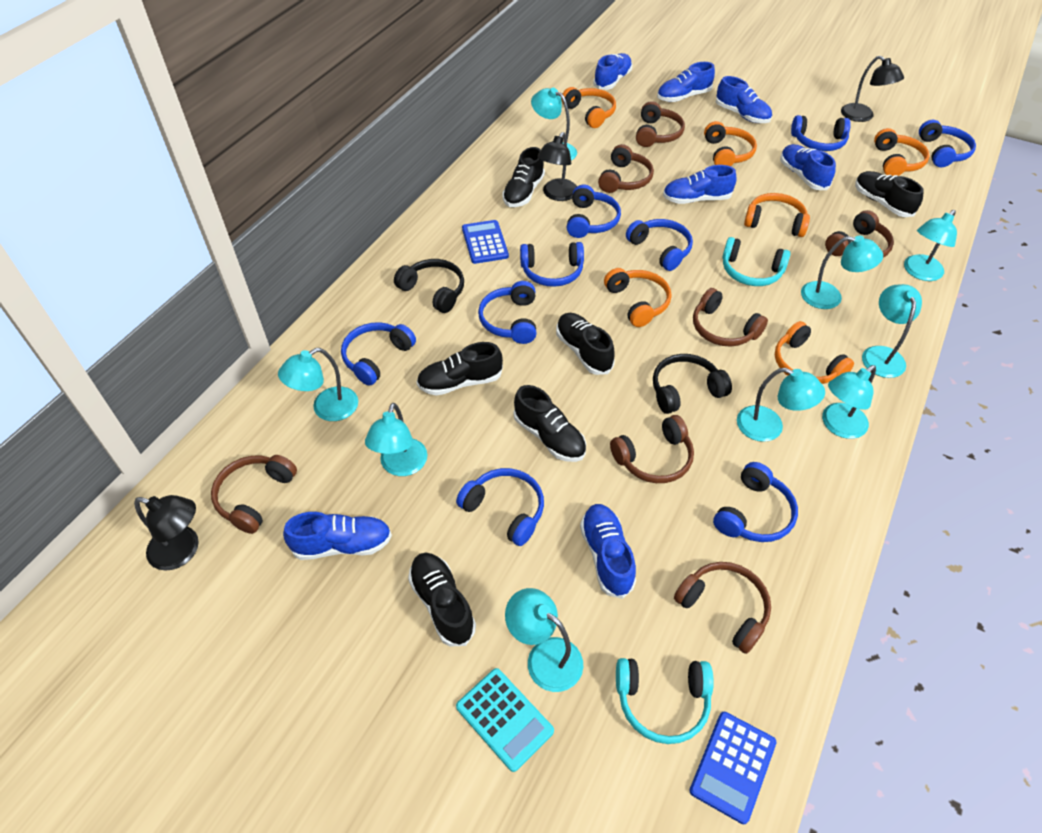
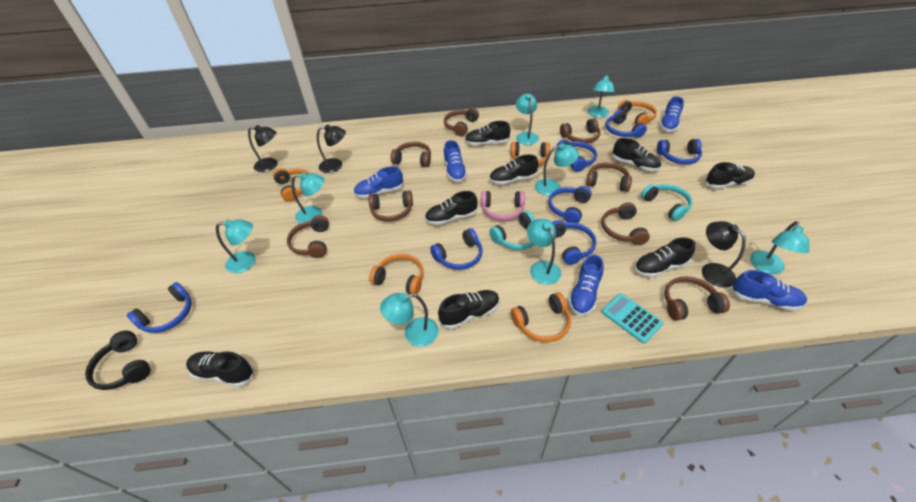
black headphones: 2 -> 1
black shoe: 6 -> 8
blue calculator: 2 -> 0
blue headphones: 9 -> 7
blue shoe: 7 -> 5
brown headphones: 7 -> 8
orange headphones: 6 -> 5
pink headphones: 0 -> 1
turquoise lamp: 9 -> 8

